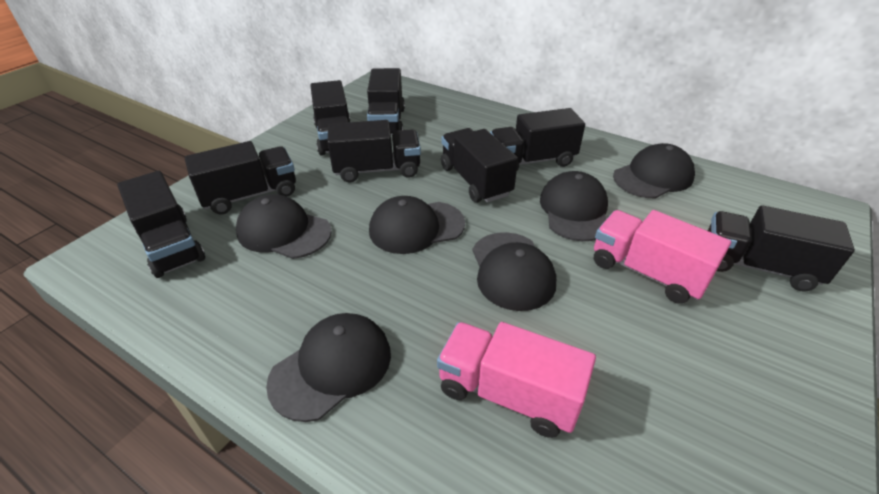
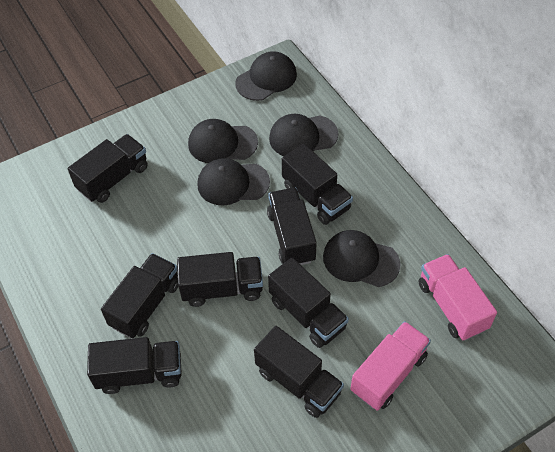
black cap: 6 -> 5

